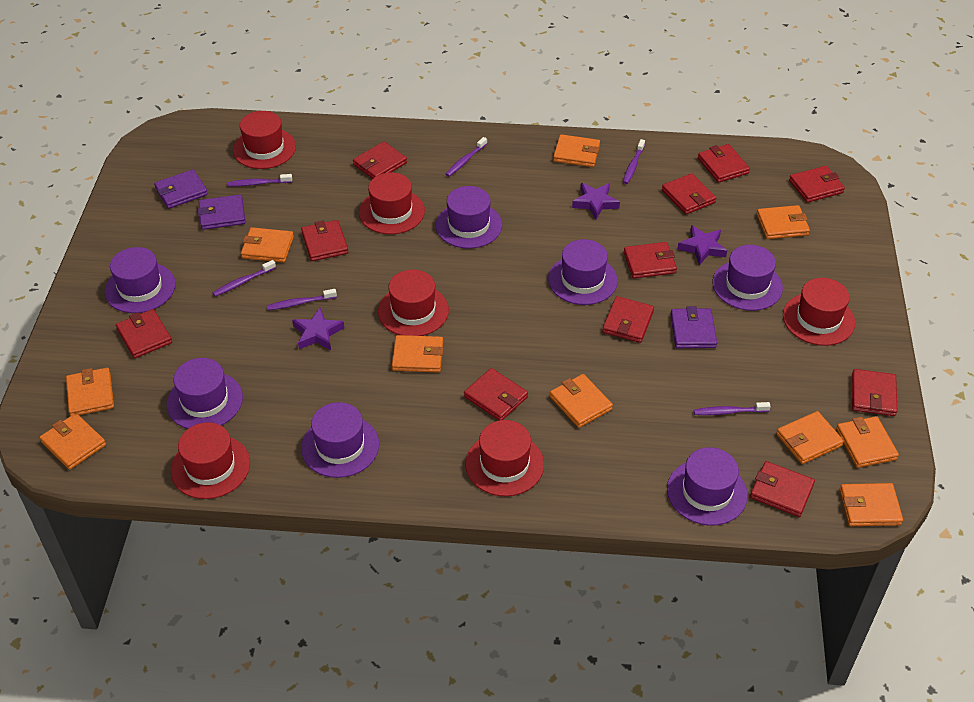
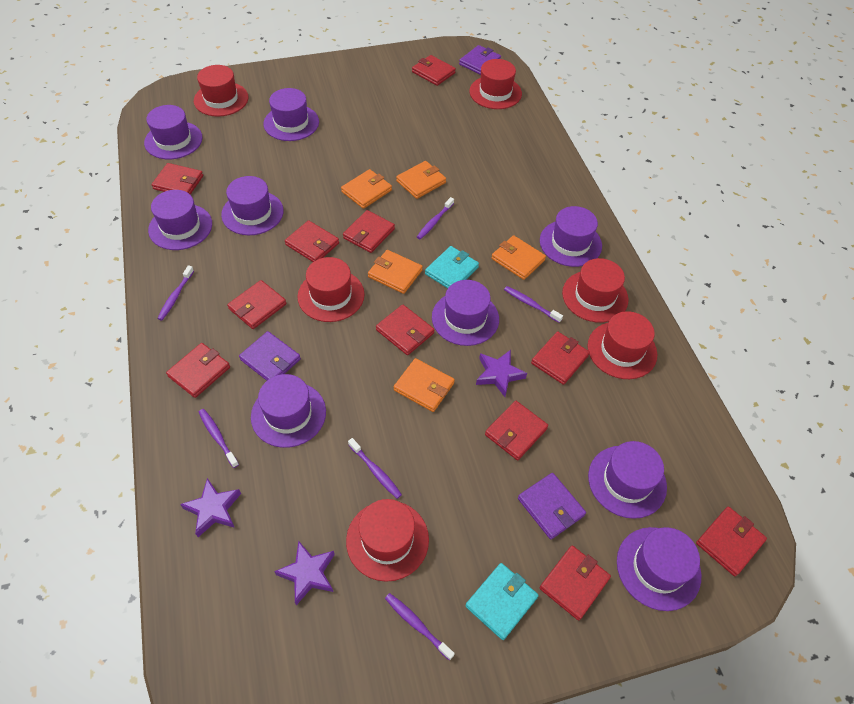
orange wallet: 10 -> 5
purple hat: 7 -> 9
turquoise wallet: 0 -> 2

